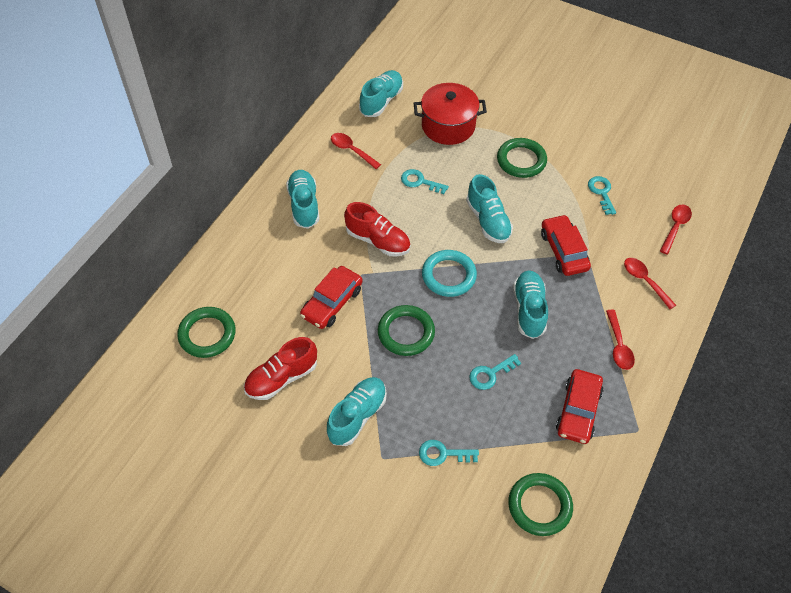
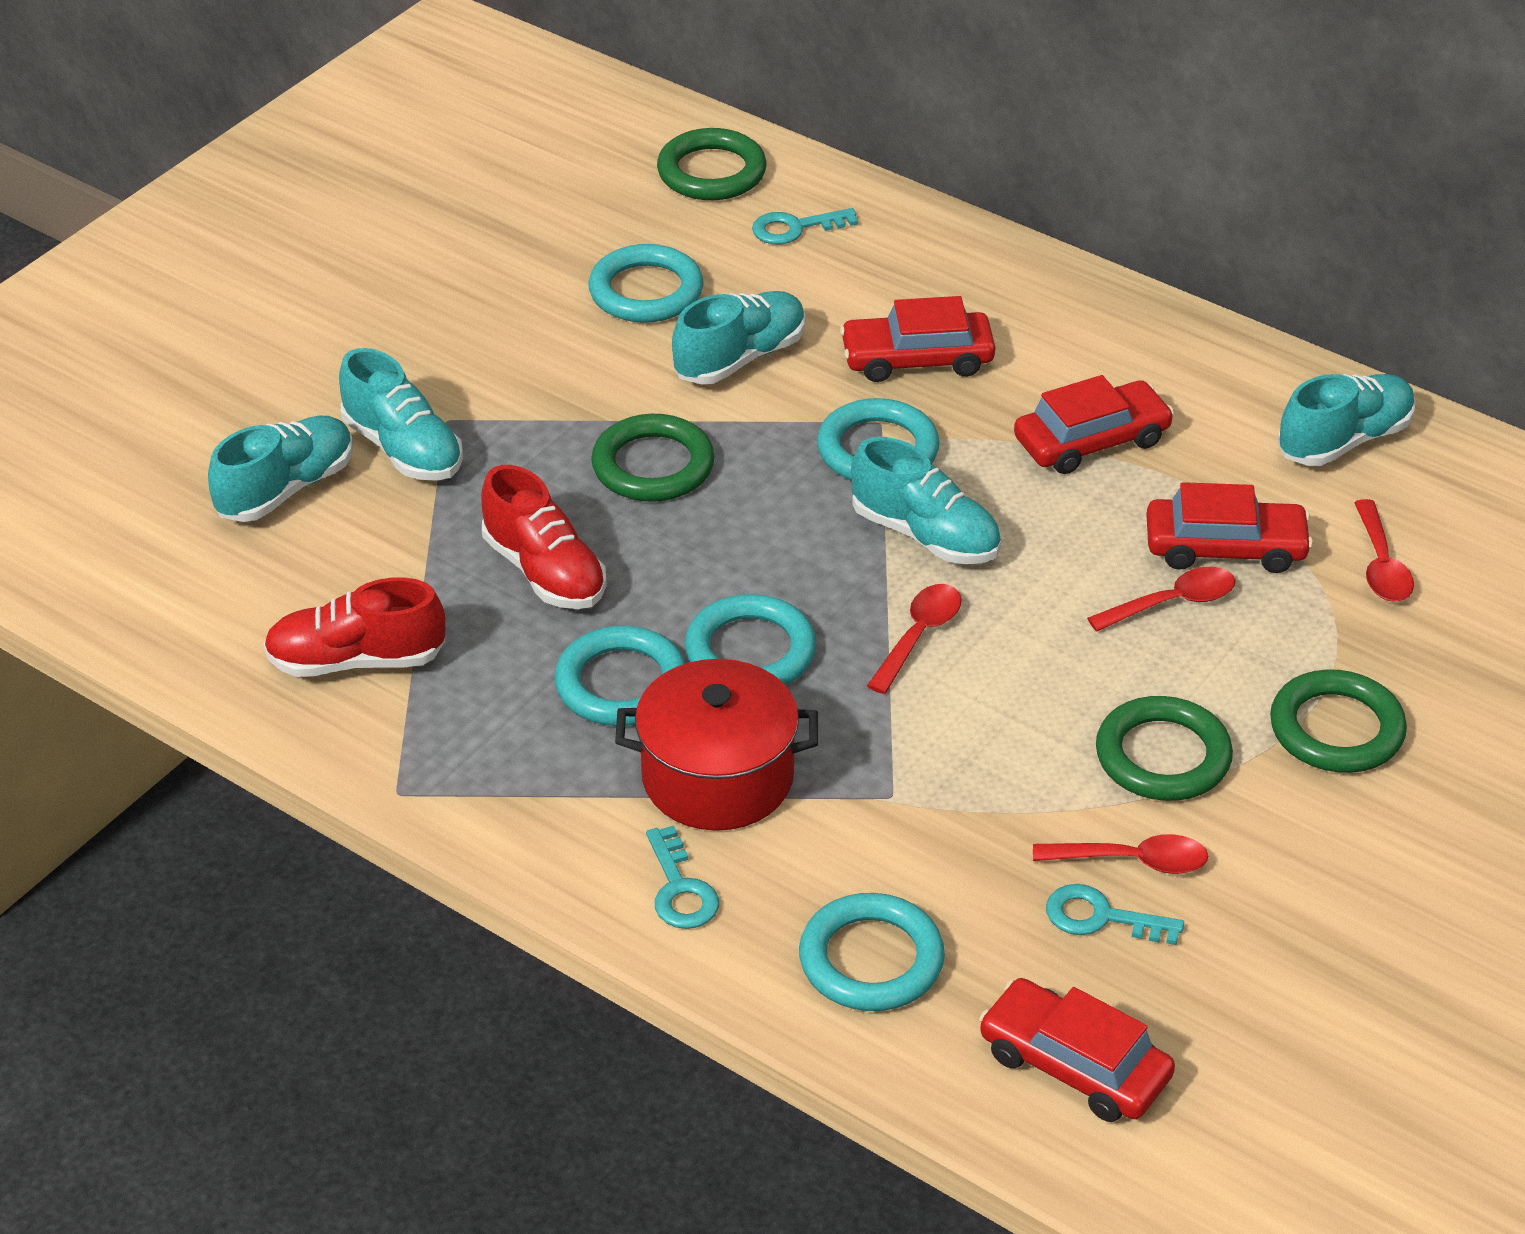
red car: 3 -> 4
turquoise key: 4 -> 3
turquoise ring: 1 -> 5

